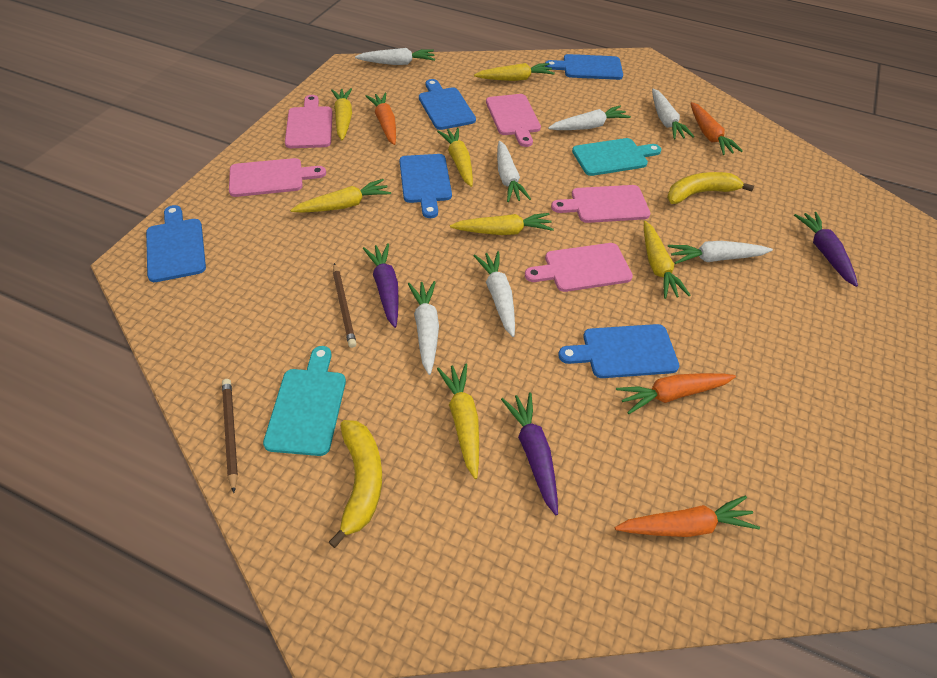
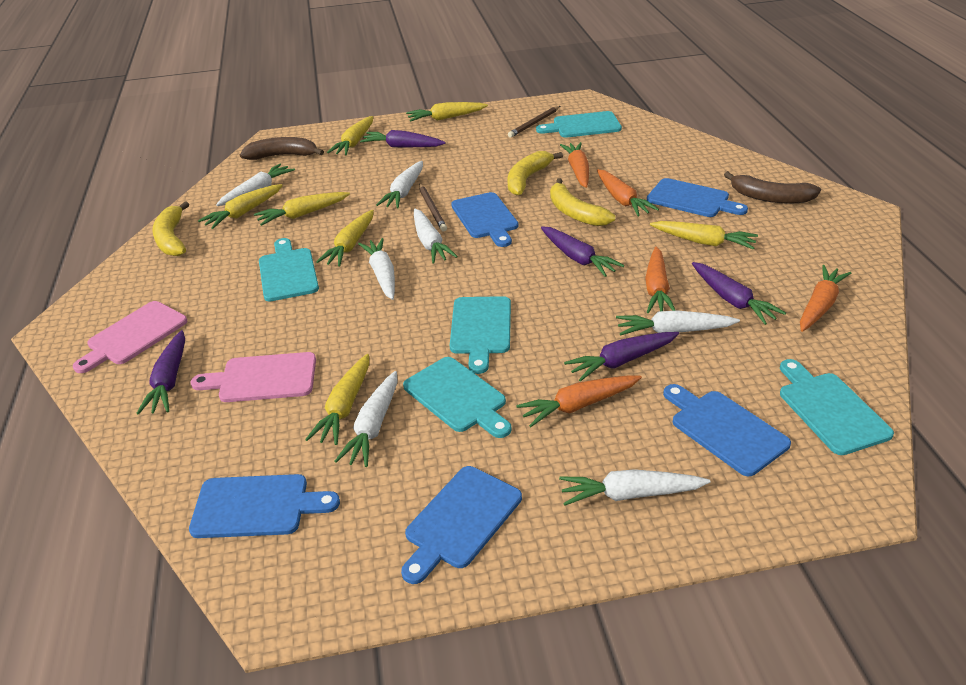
brown banana: 0 -> 2
orange carrot: 4 -> 5
pink cutting board: 5 -> 2
purple carrot: 3 -> 5
turquoise cutting board: 2 -> 5
yellow banana: 2 -> 3

